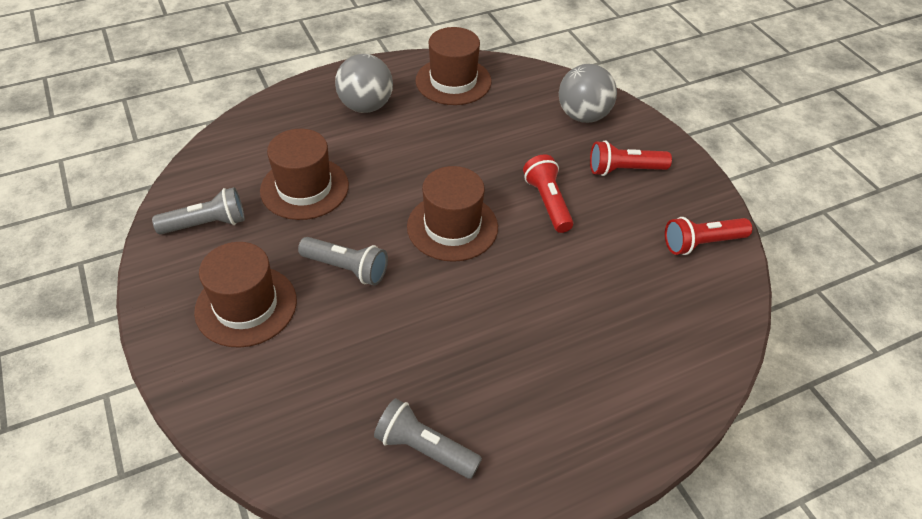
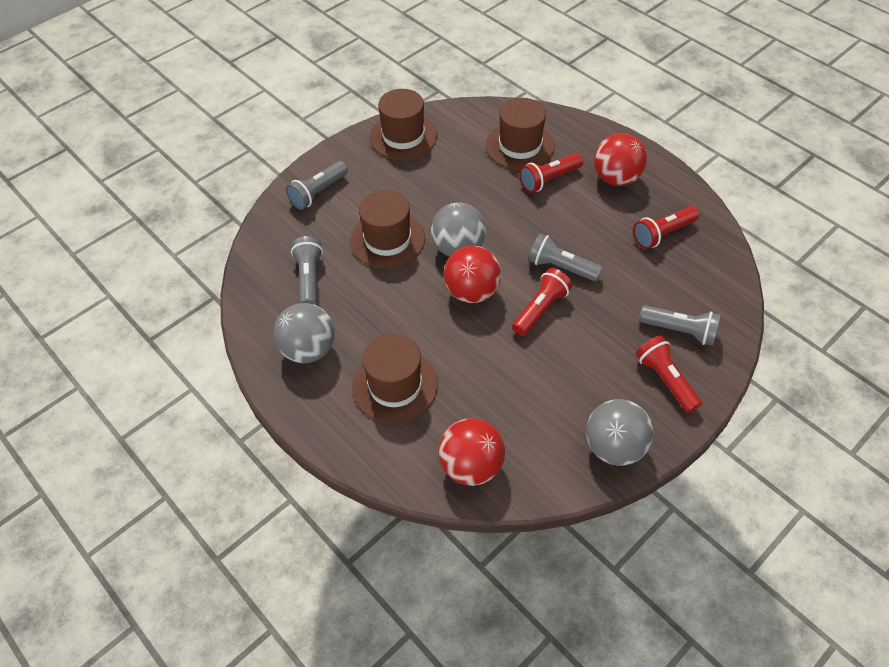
grey ball: 2 -> 3
grey flashlight: 3 -> 4
red ball: 0 -> 3
red flashlight: 3 -> 4

